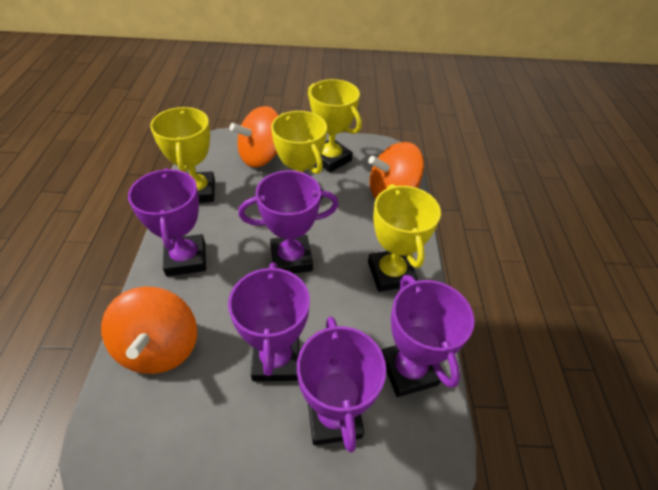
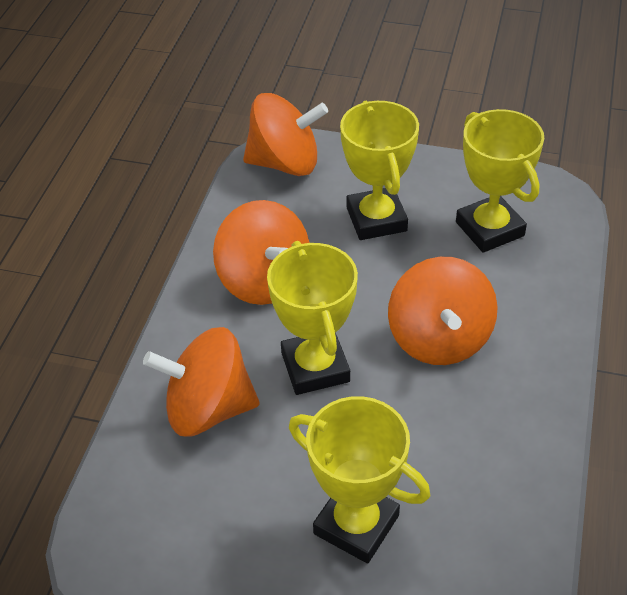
orange spinning top: 3 -> 4
purple trophy: 5 -> 0

